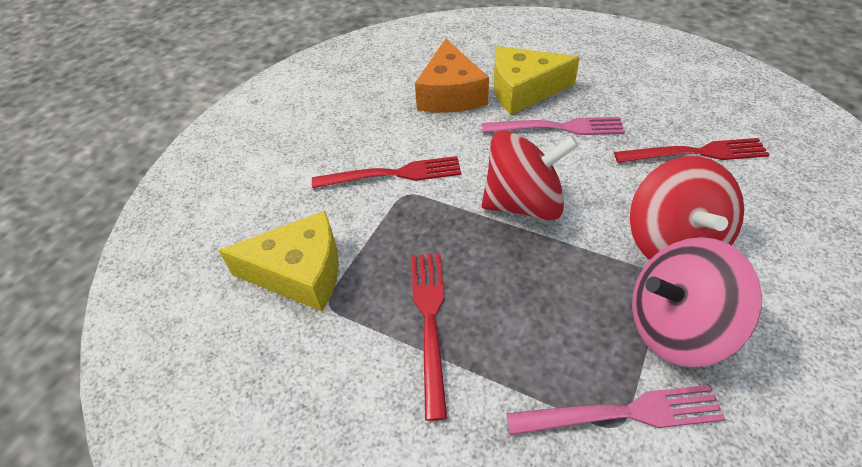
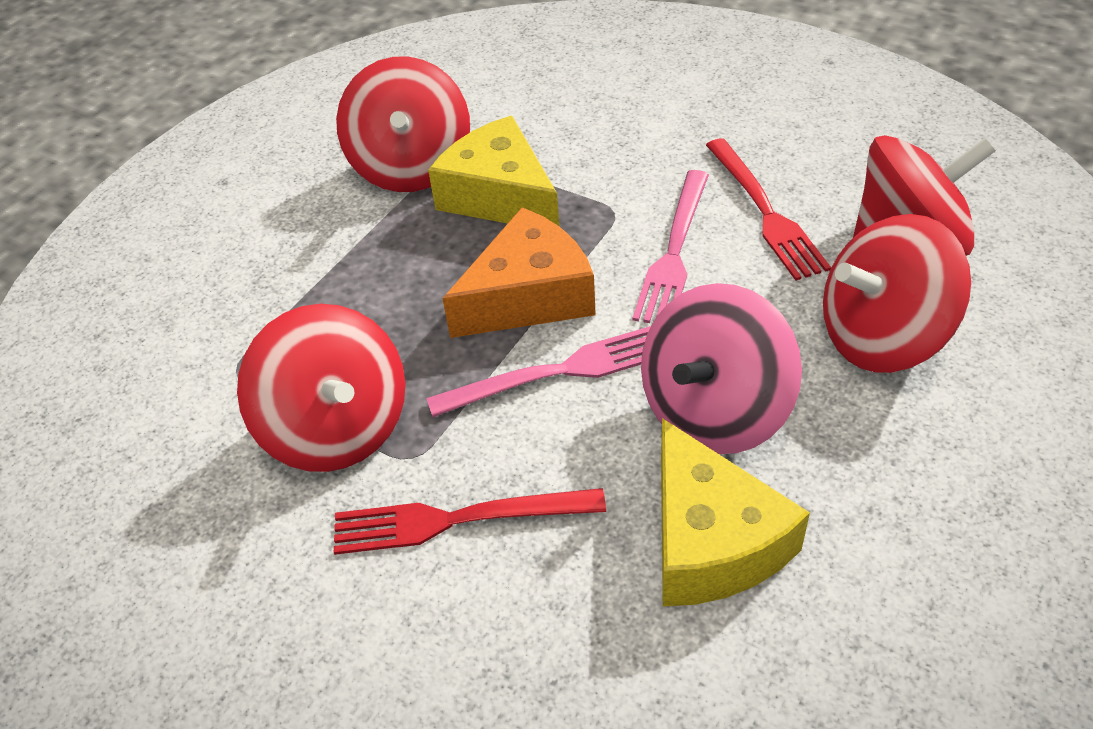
red fork: 3 -> 2
red spinning top: 2 -> 4

